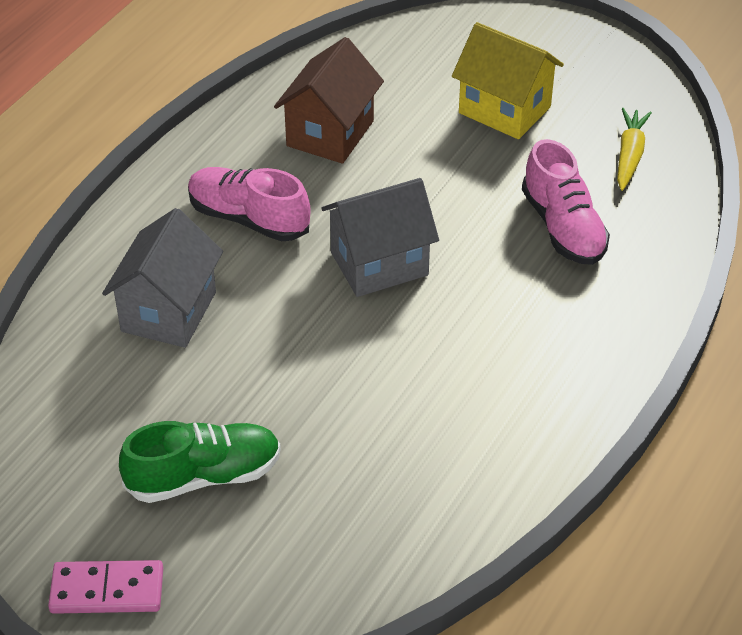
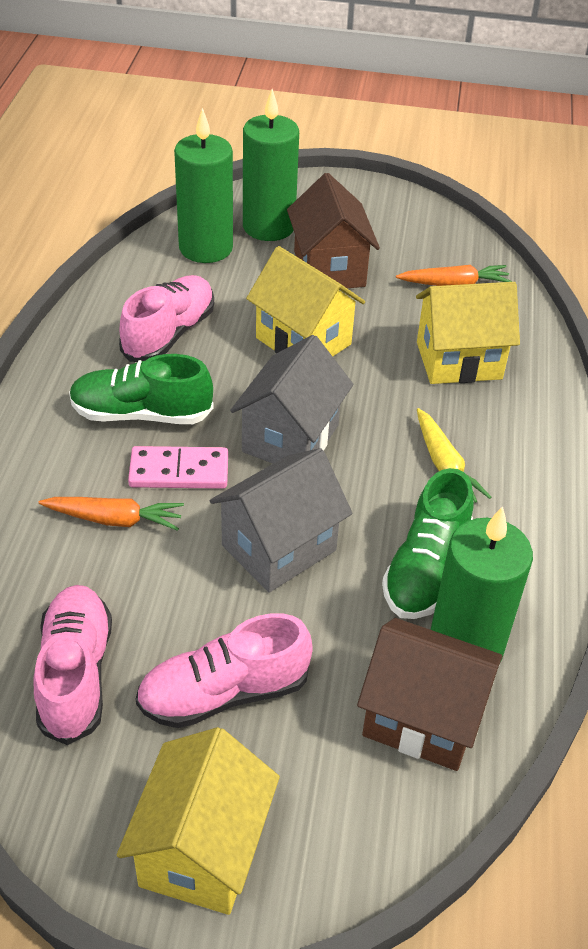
brown house: 1 -> 2
green candle: 0 -> 3
green shoe: 1 -> 2
orange carrot: 0 -> 2
pink shoe: 2 -> 3
yellow house: 1 -> 3

